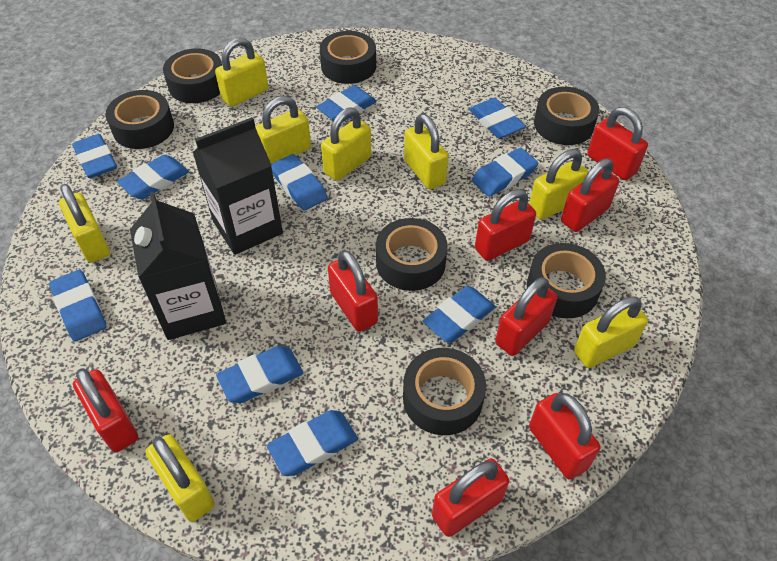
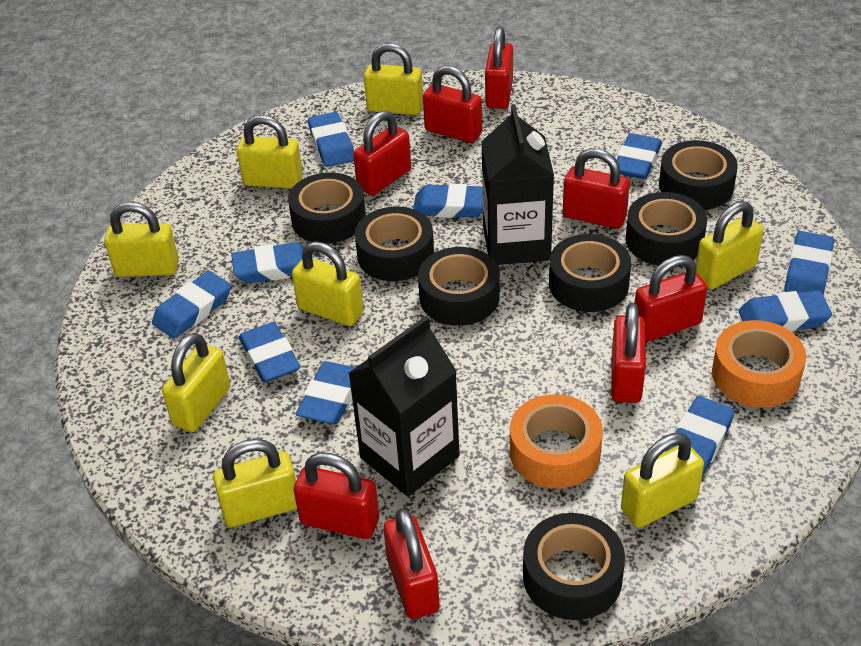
orange tape: 0 -> 2

